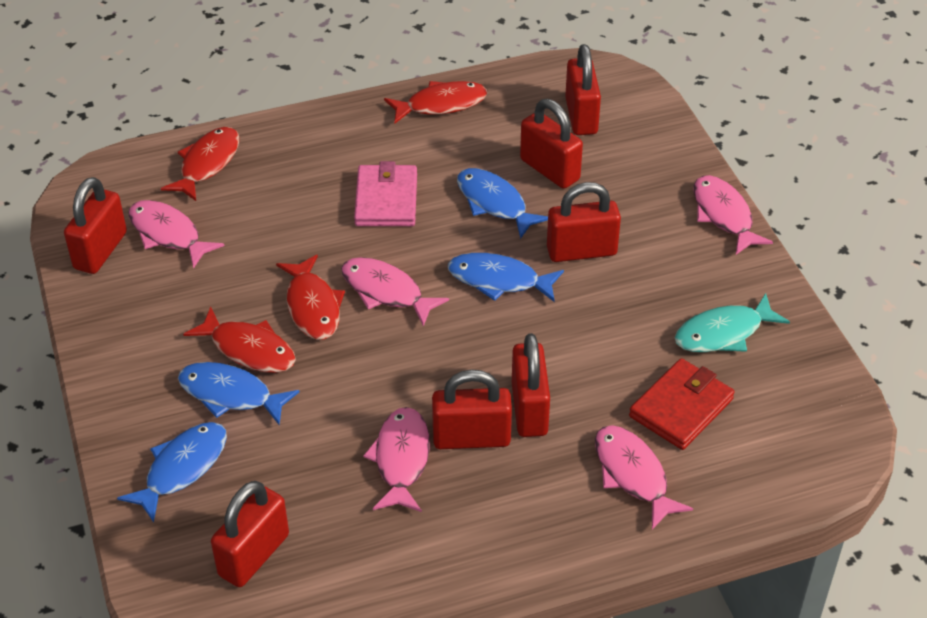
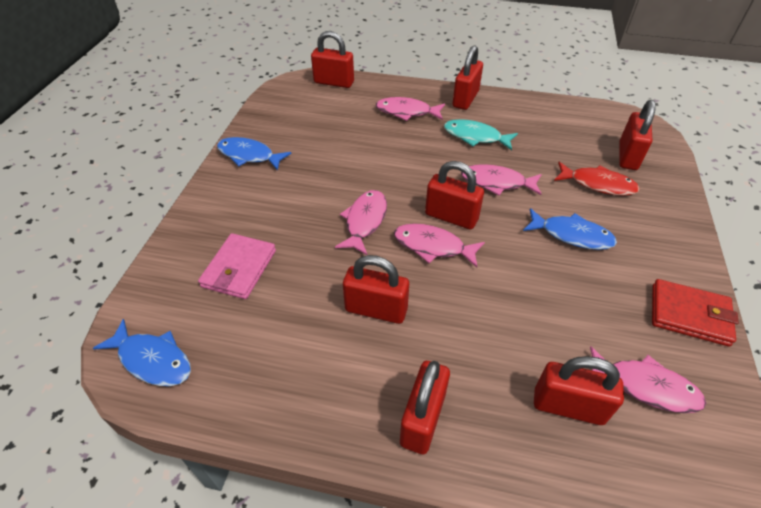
blue fish: 4 -> 3
red fish: 4 -> 1

